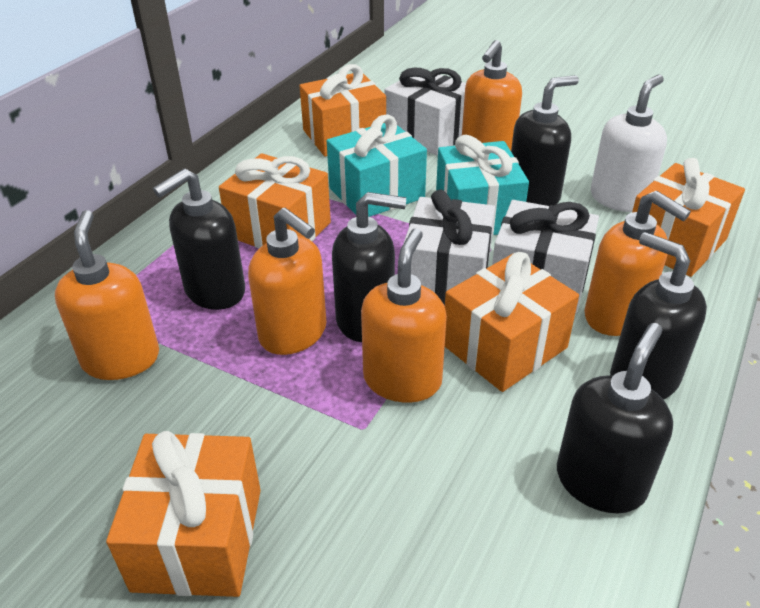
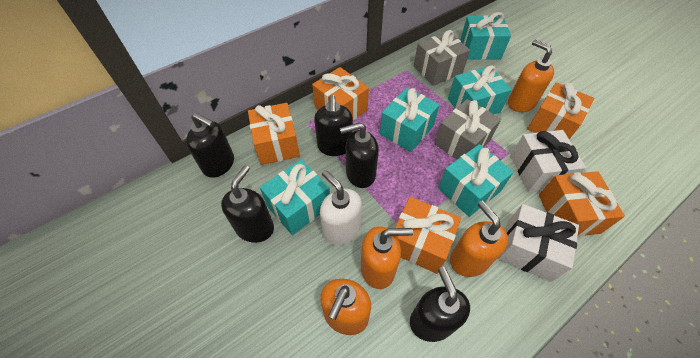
grey gift: 0 -> 2
orange soap dispenser: 5 -> 4
turquoise gift: 2 -> 5
white gift: 3 -> 2

